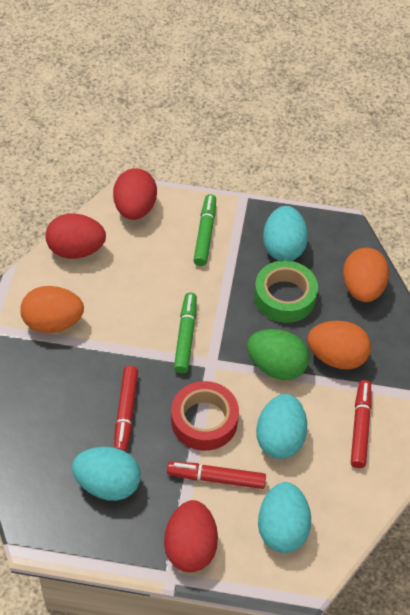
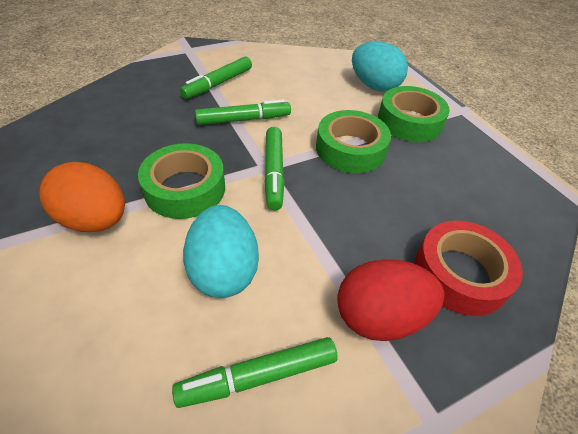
green egg: 1 -> 0
green marker: 2 -> 4
green tape: 1 -> 3
orange egg: 3 -> 1
red egg: 3 -> 1
red marker: 3 -> 0
turquoise egg: 4 -> 2

